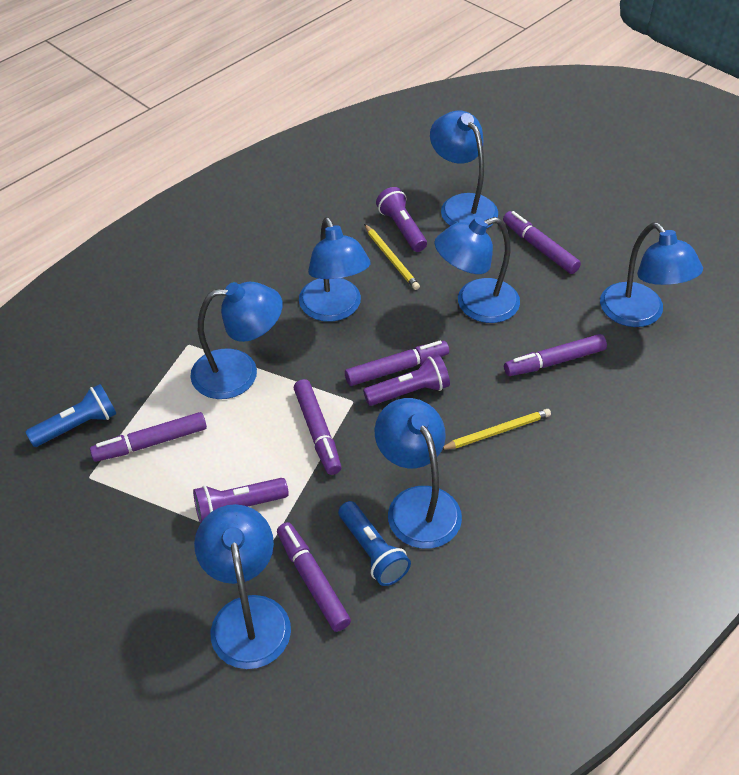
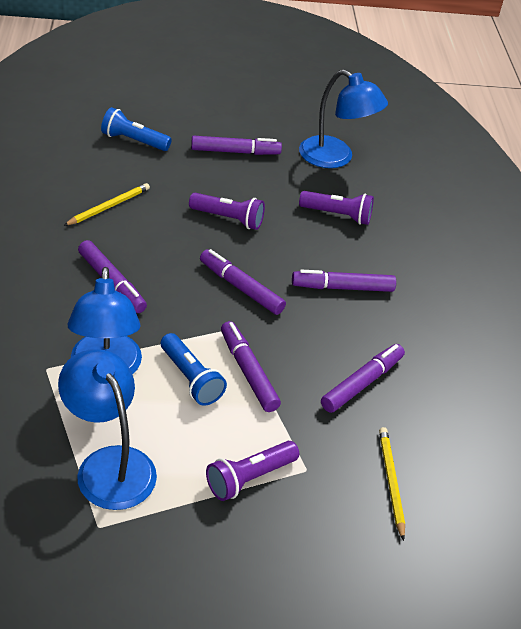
blue lamp: 7 -> 3

